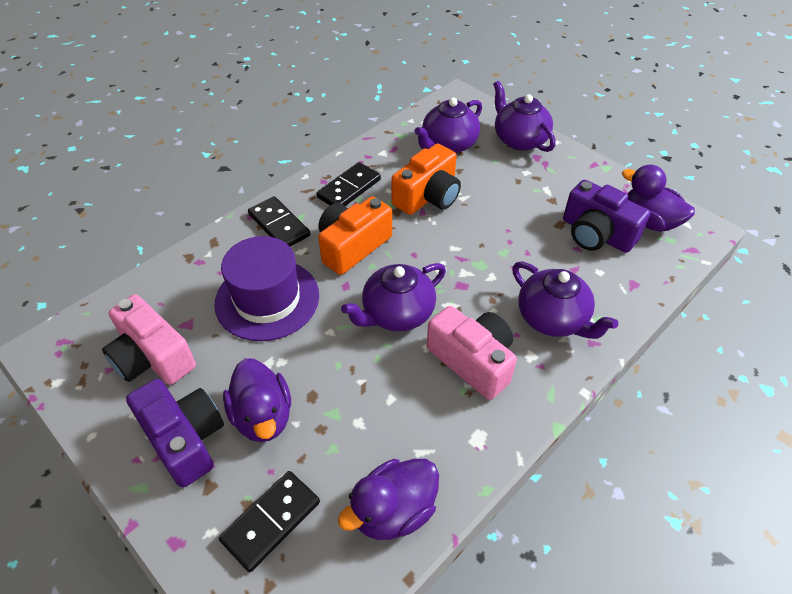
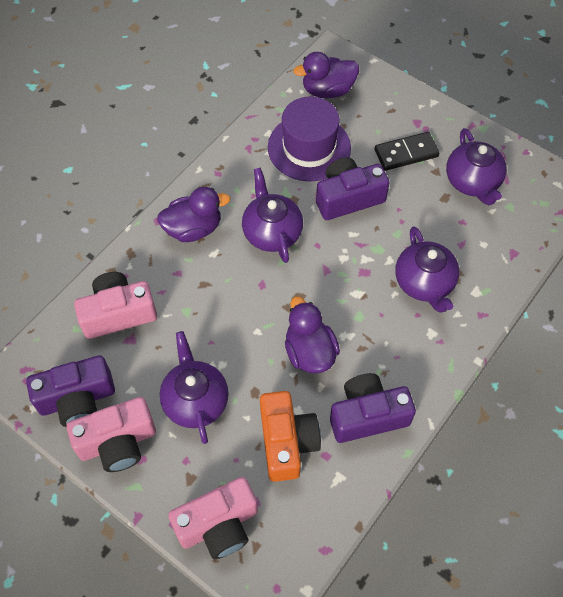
black domino: 3 -> 1
orange camera: 2 -> 1
pink camera: 2 -> 3
purple camera: 2 -> 3

